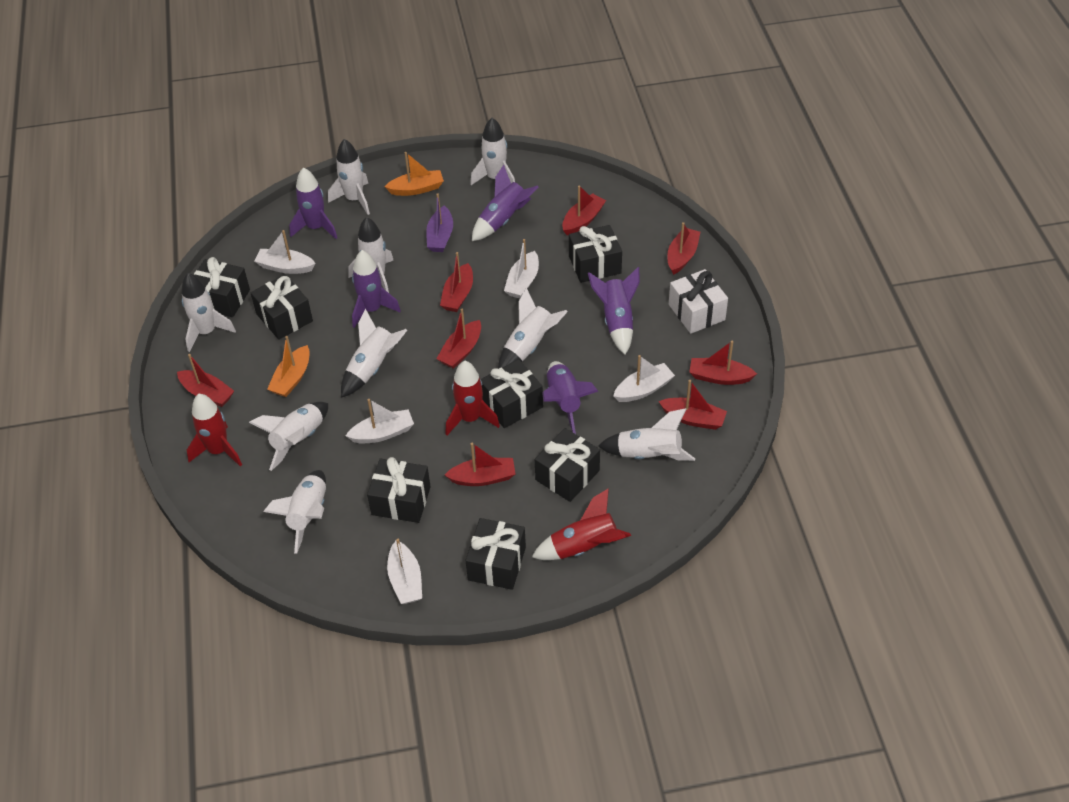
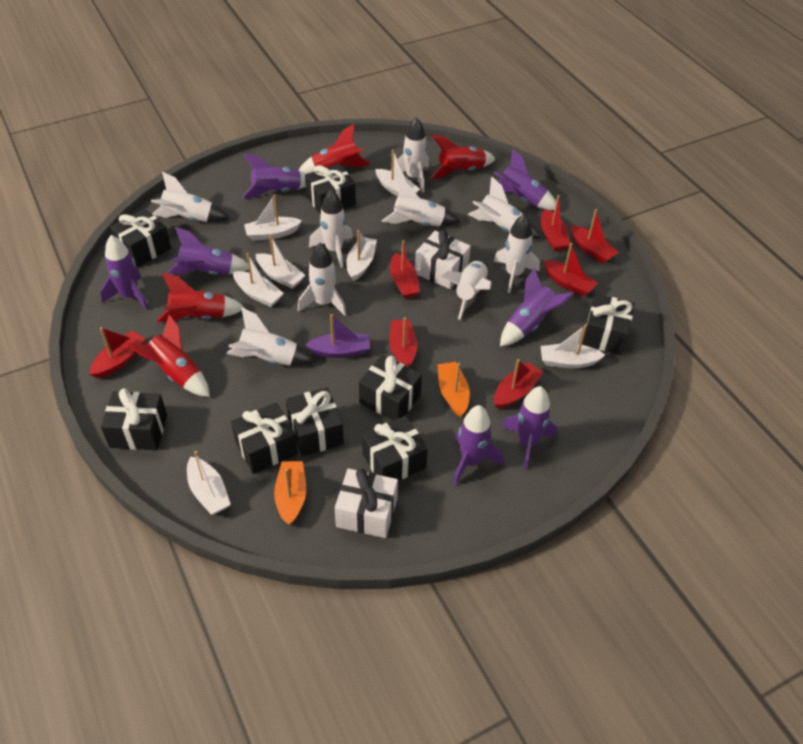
black gift: 7 -> 8
purple rocket: 5 -> 7
red boat: 8 -> 7
red rocket: 3 -> 4
white boat: 5 -> 7
white gift: 1 -> 2

